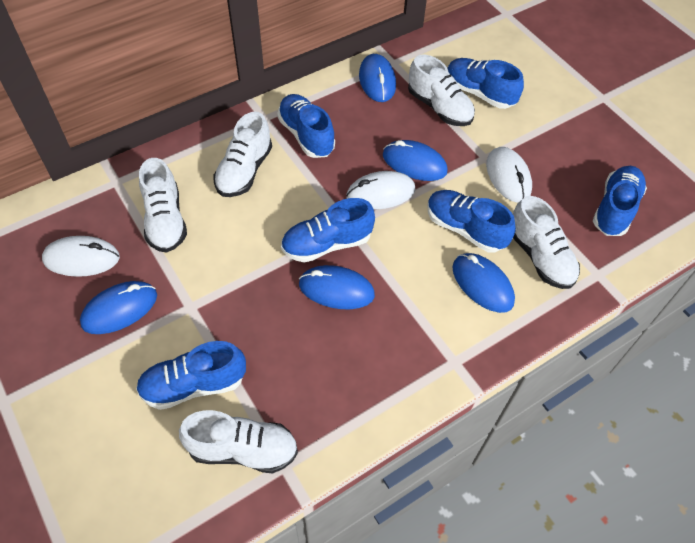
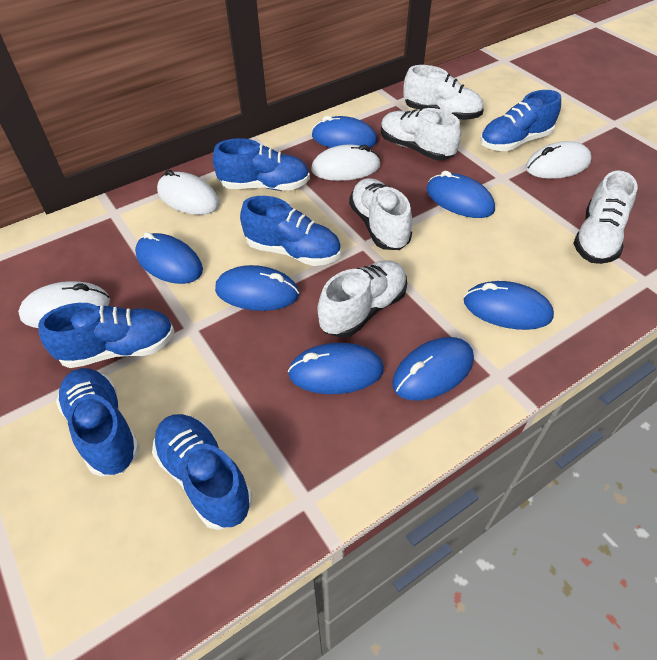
blue mouse: 5 -> 7
white mouse: 3 -> 4

